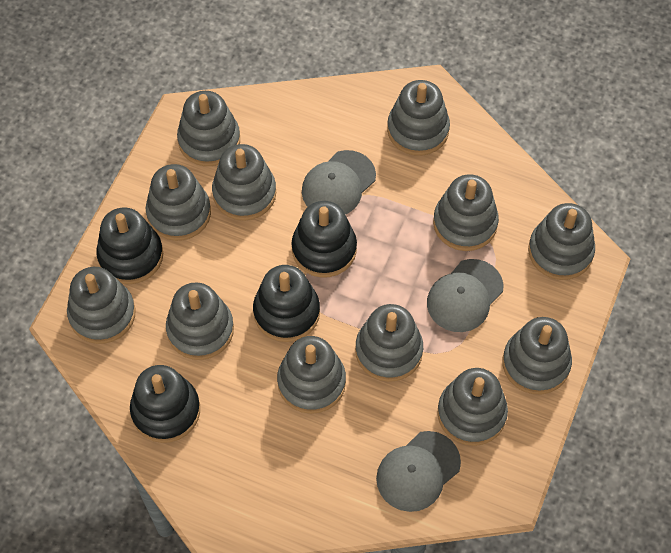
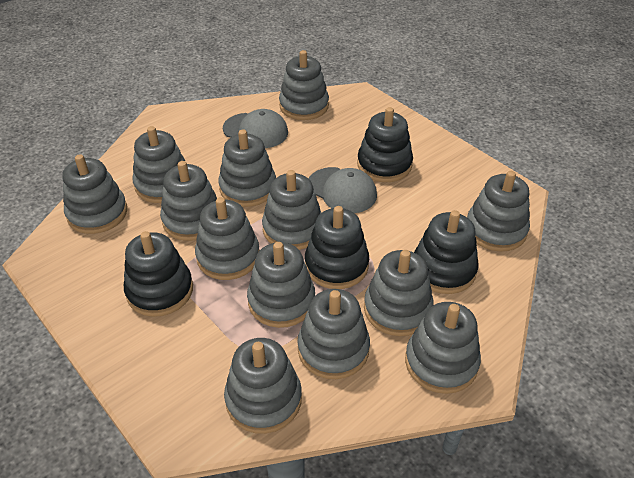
grey cap: 3 -> 2
grey stacking toy: 12 -> 13

